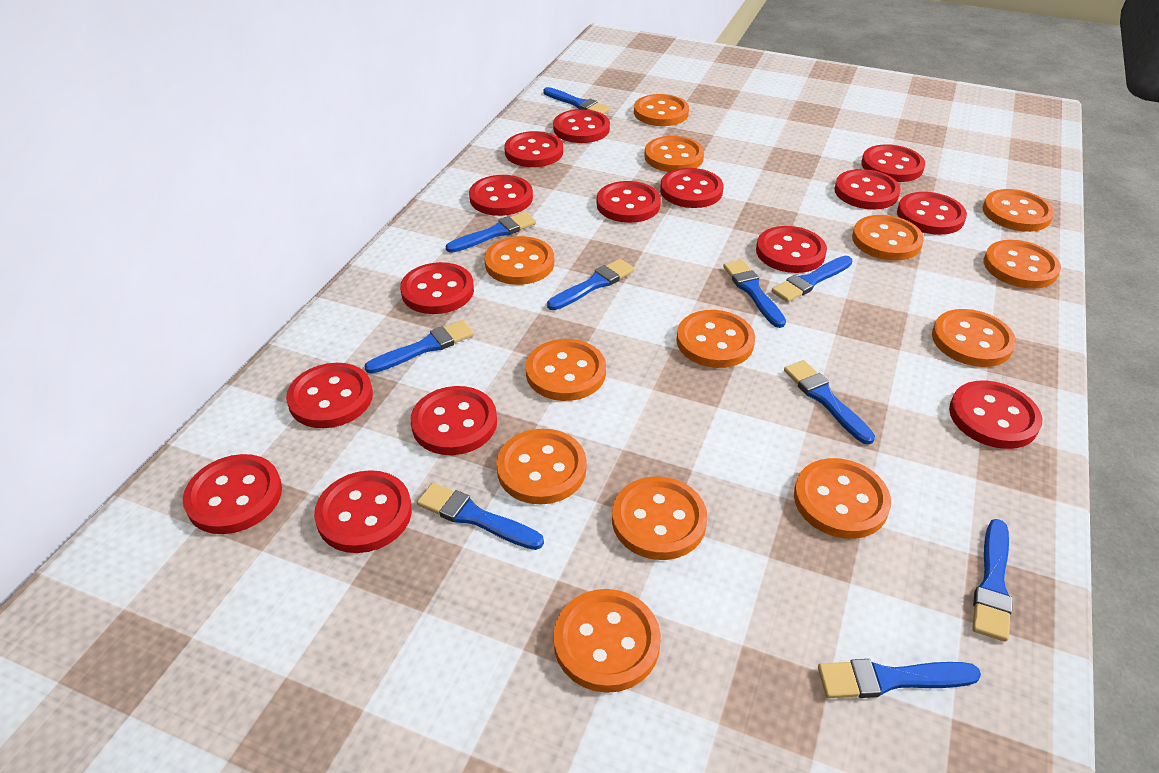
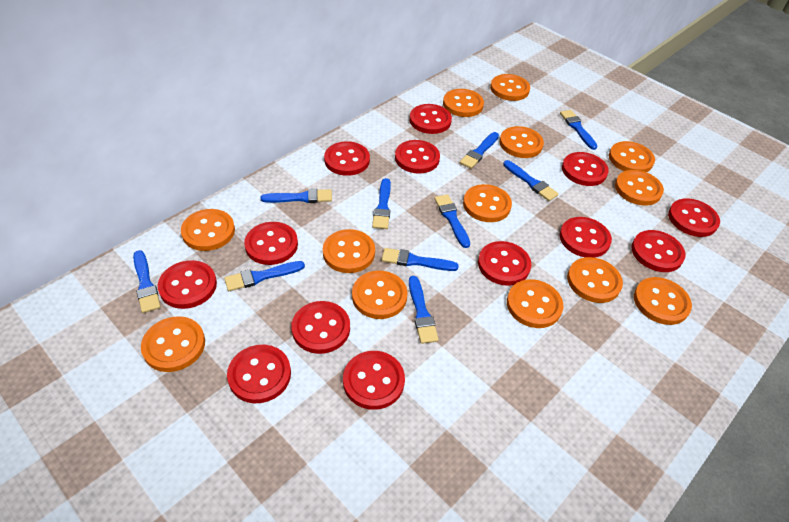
red button: 15 -> 13

